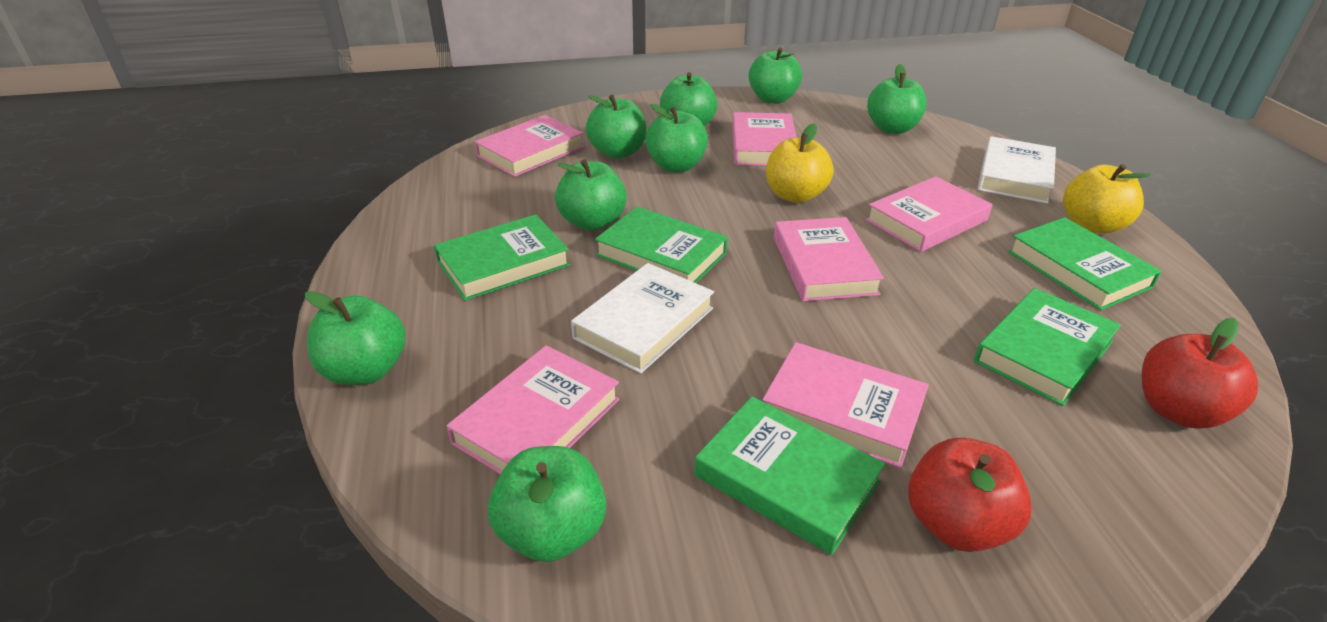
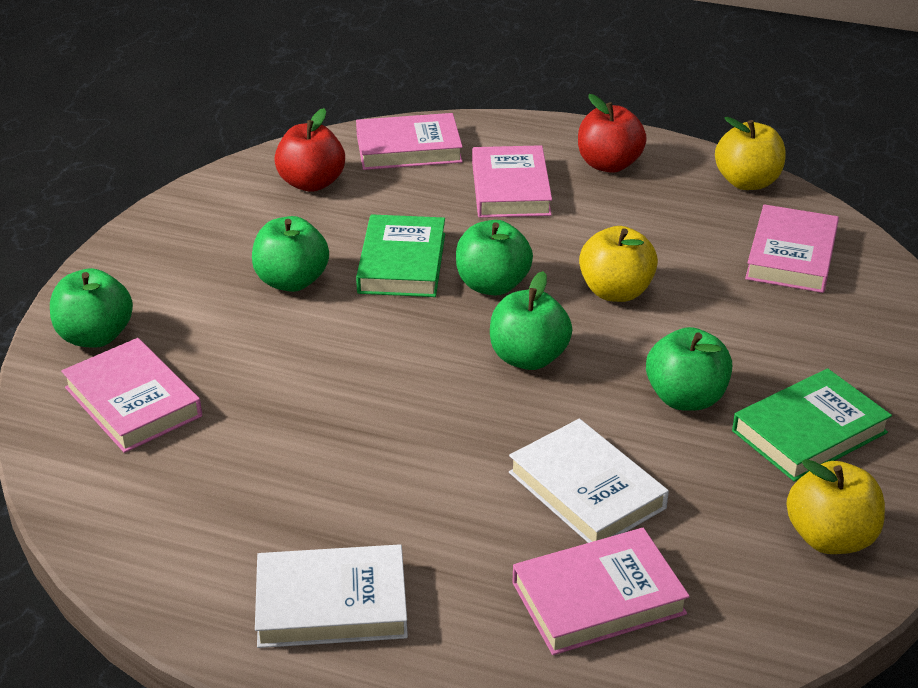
green apple: 8 -> 5
green book: 5 -> 2
pink book: 6 -> 5
yellow apple: 2 -> 3

